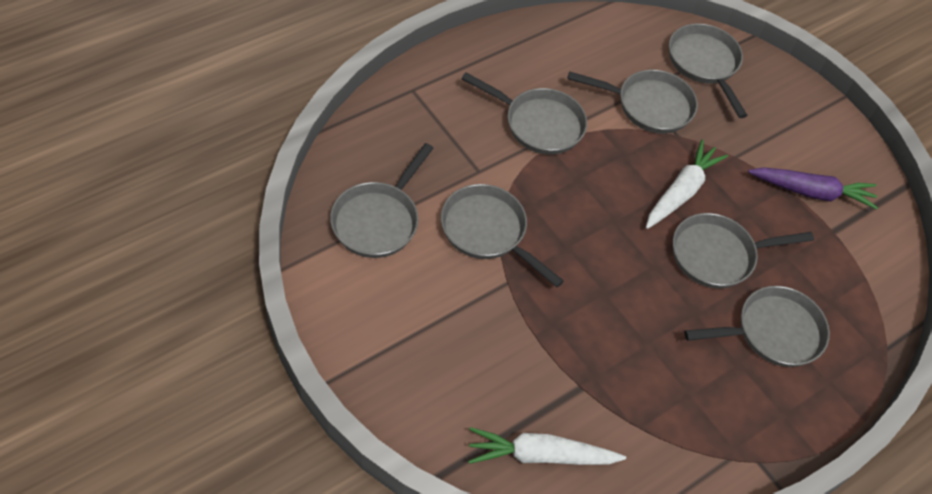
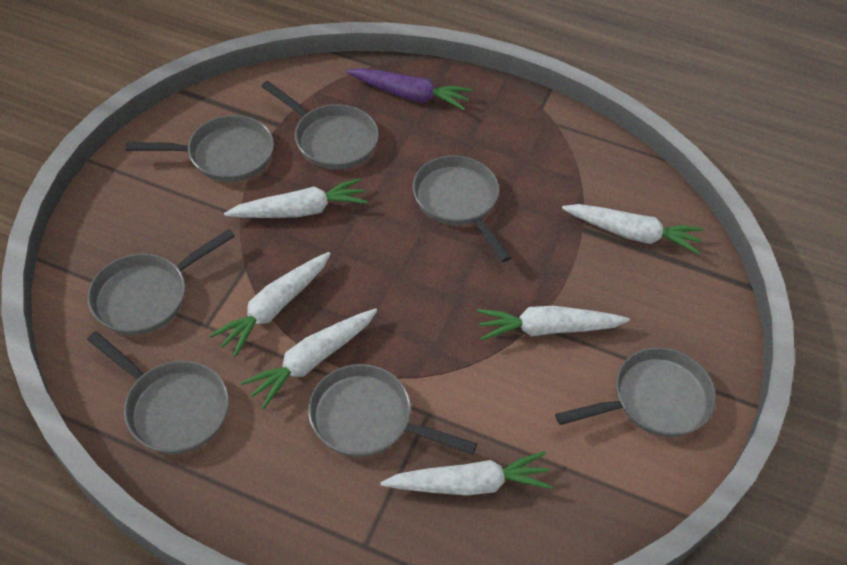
white carrot: 2 -> 6

